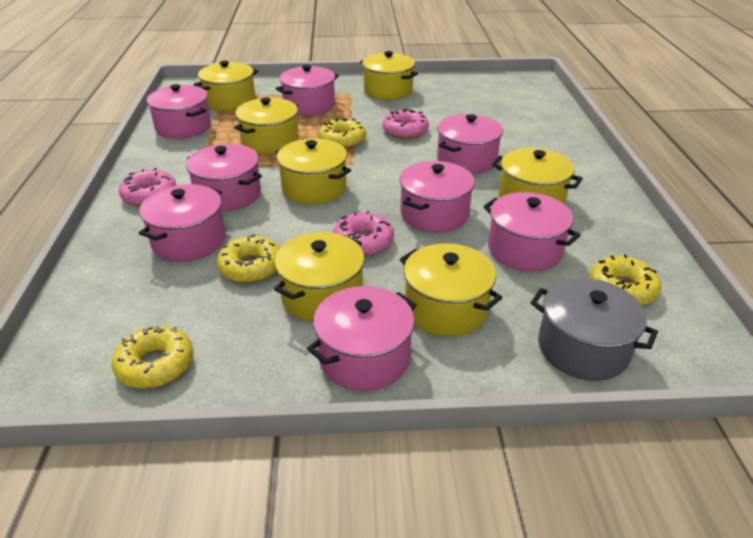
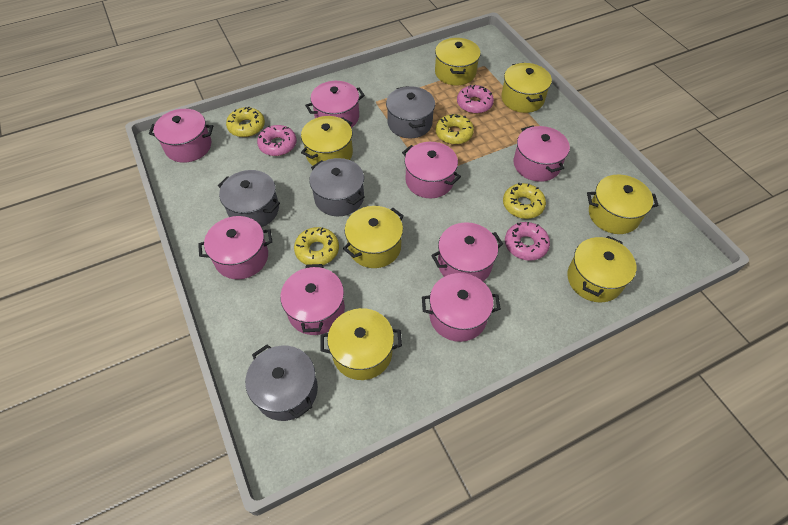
grey pot: 1 -> 4

